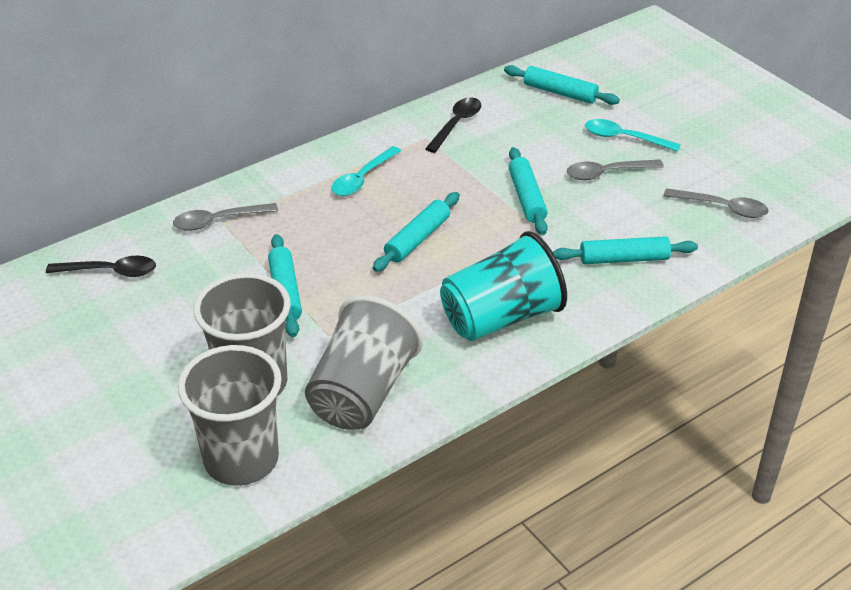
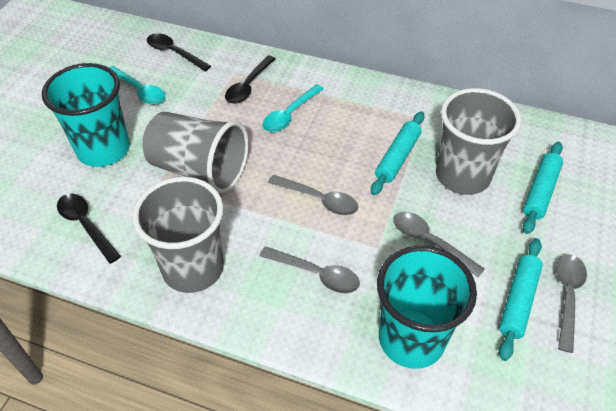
black spoon: 2 -> 3
grey spoon: 3 -> 4
turquoise cup: 1 -> 2
turquoise rolling pin: 5 -> 3

